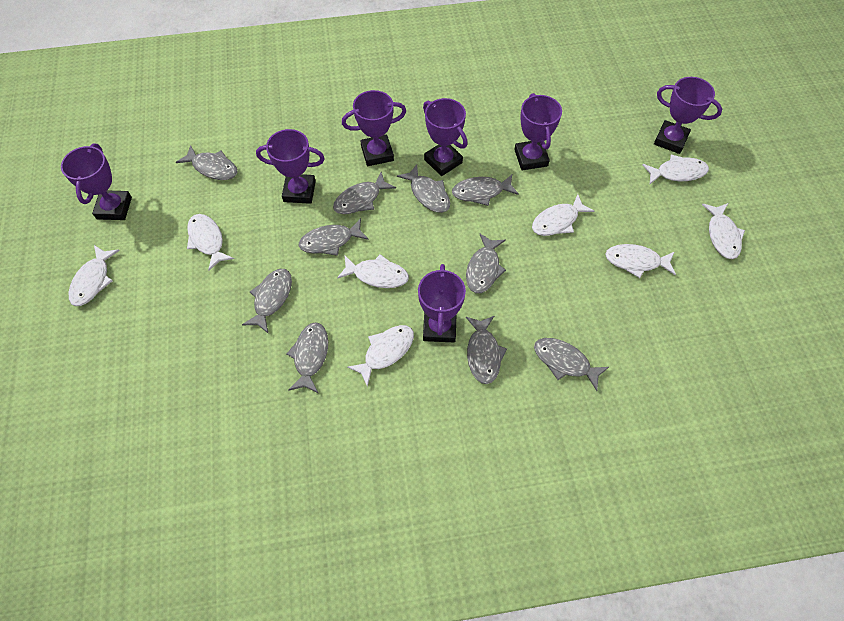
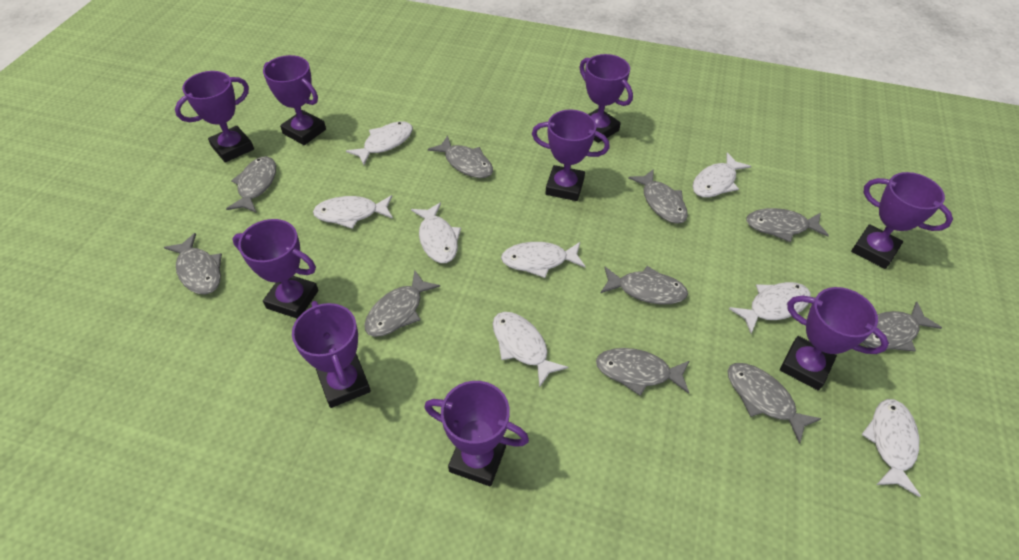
purple trophy: 7 -> 9

